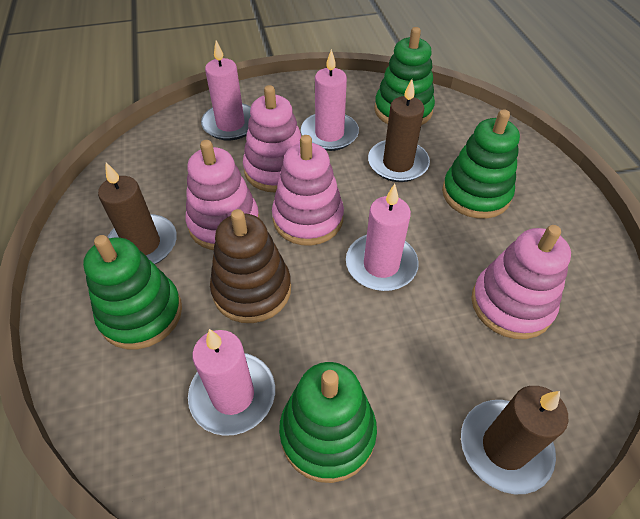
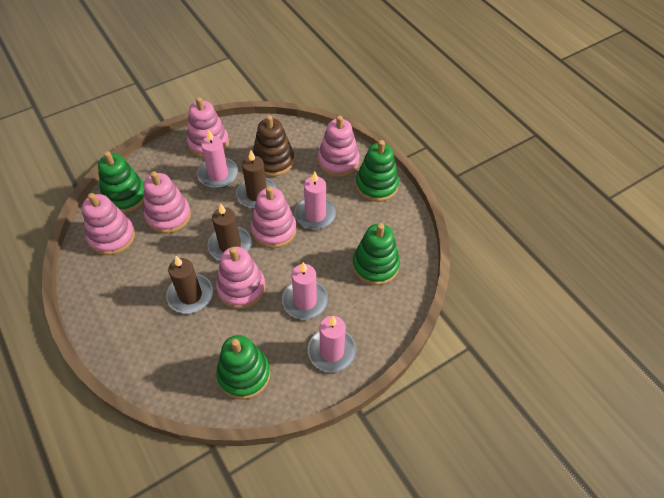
pink stacking toy: 4 -> 6

